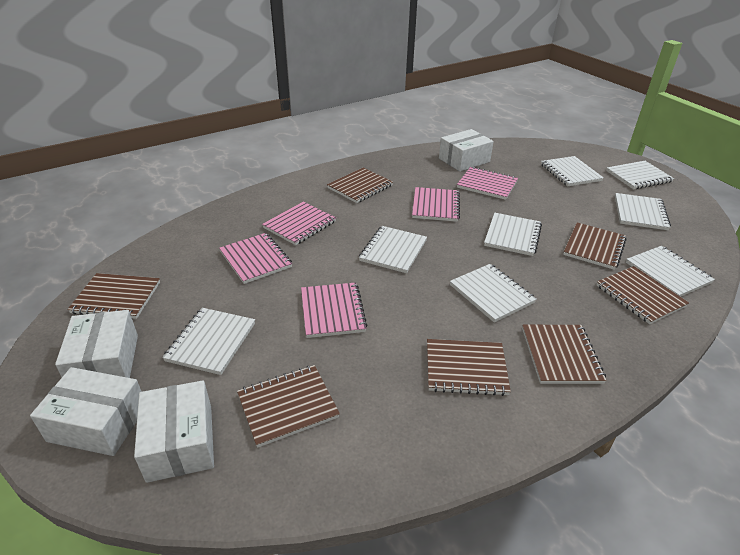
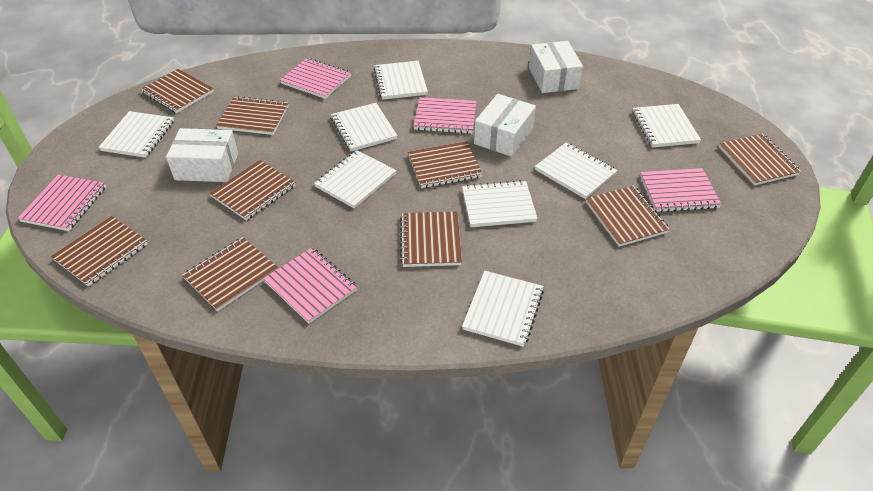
brown notebook: 7 -> 9
white box: 4 -> 3

